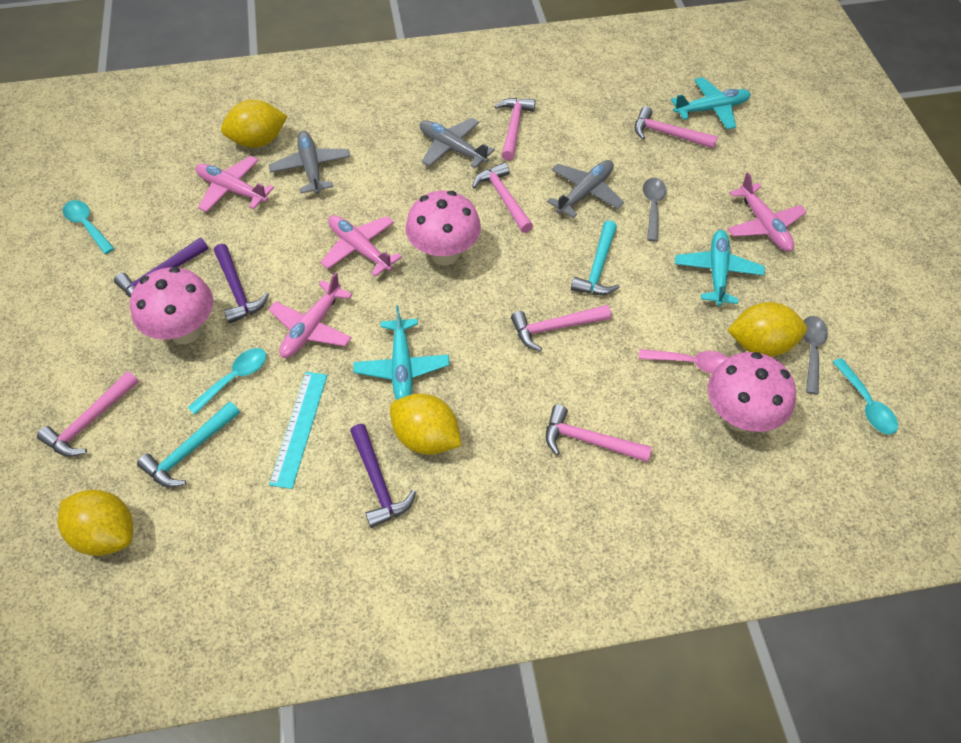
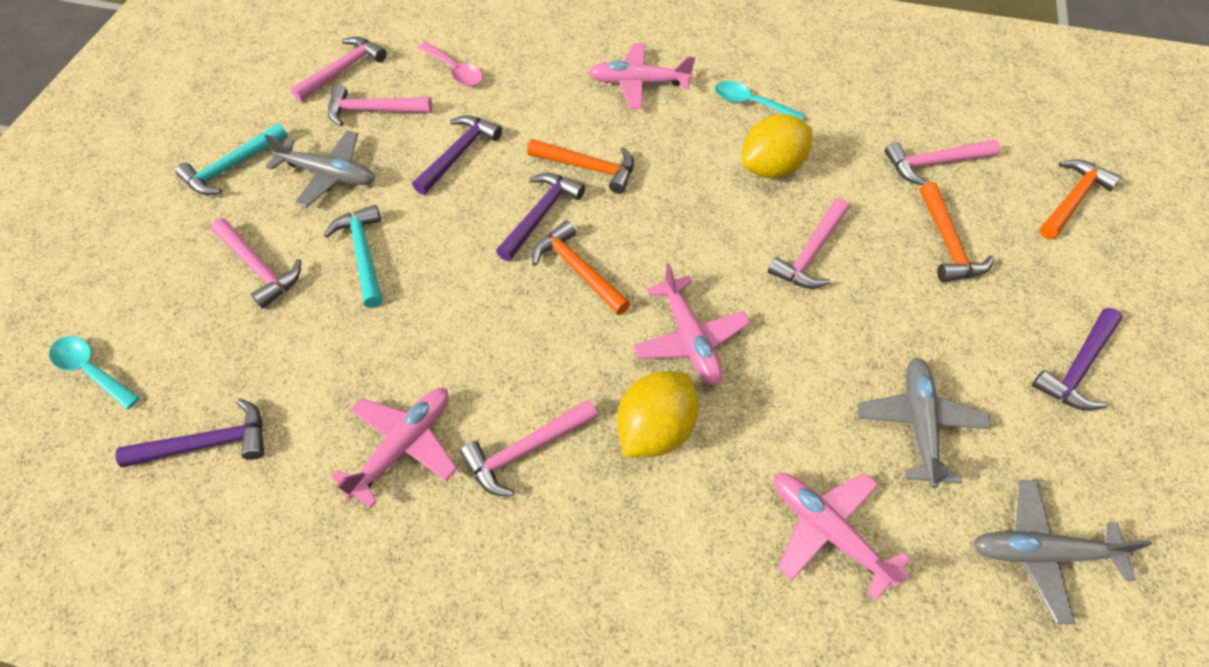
grey spoon: 2 -> 0
orange hammer: 0 -> 4
pink mushroom: 3 -> 0
purple hammer: 3 -> 4
turquoise plane: 3 -> 0
turquoise ruler: 1 -> 0
turquoise spoon: 3 -> 2
yellow lemon: 4 -> 2

